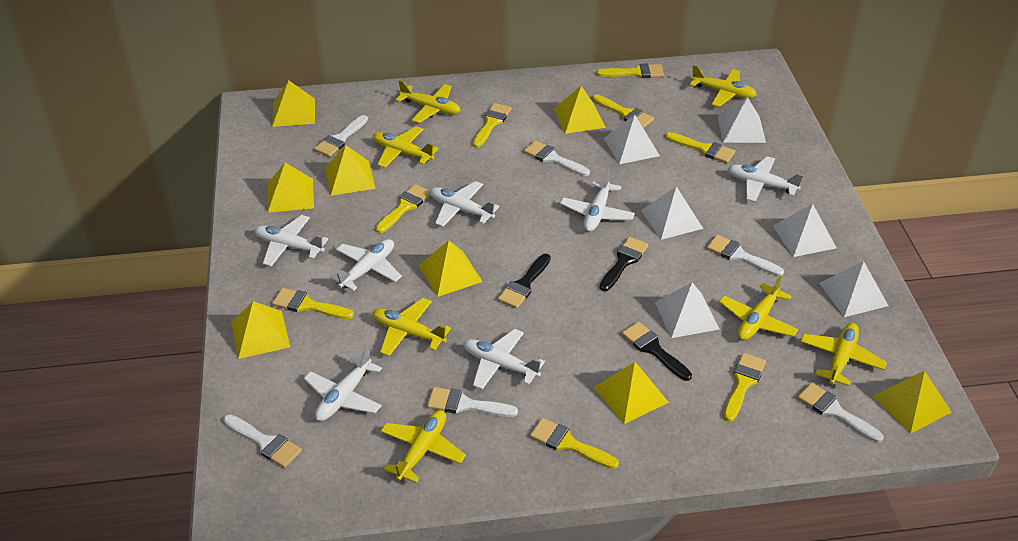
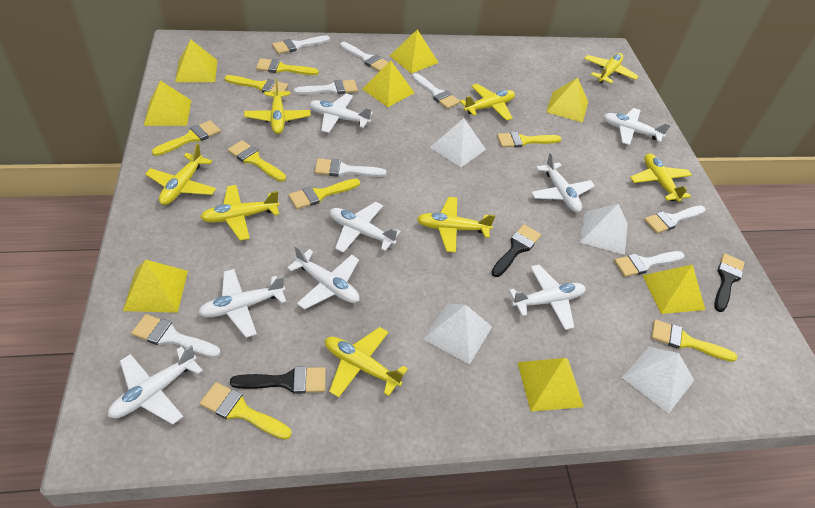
white brush: 6 -> 8
white plane: 7 -> 8
white pyramid: 6 -> 4
yellow plane: 7 -> 8

